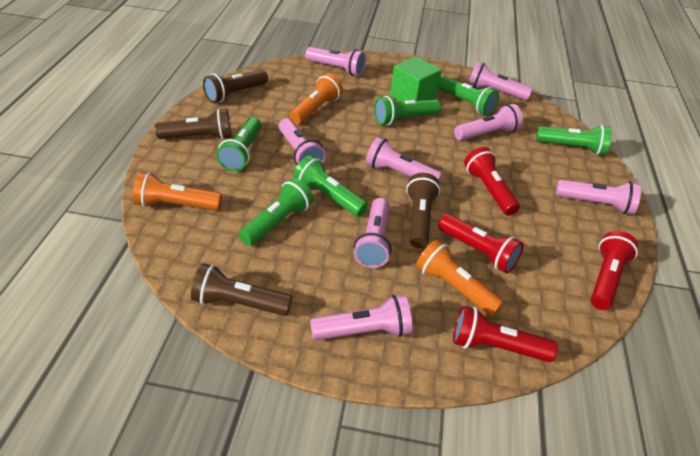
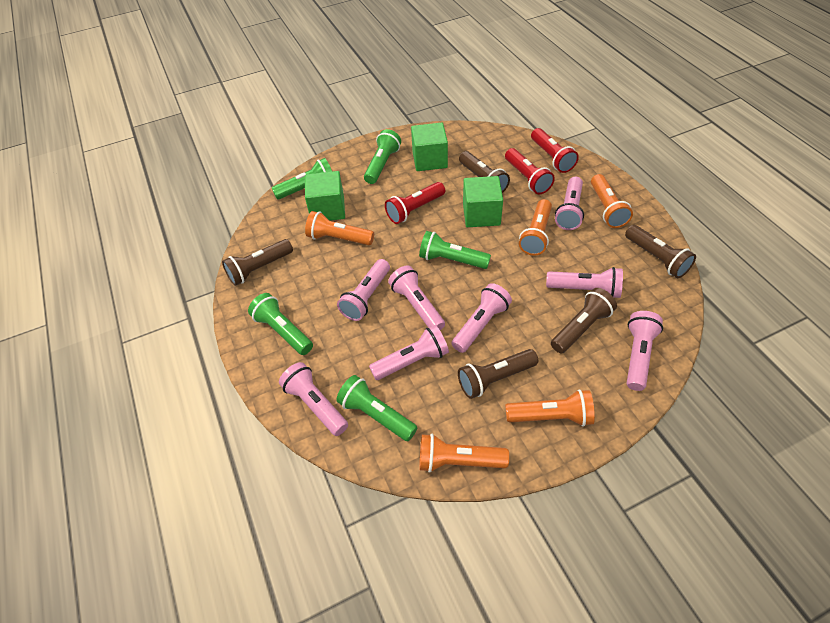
brown flashlight: 4 -> 5
green cube: 1 -> 3
green flashlight: 6 -> 5
orange flashlight: 3 -> 5
red flashlight: 4 -> 3

